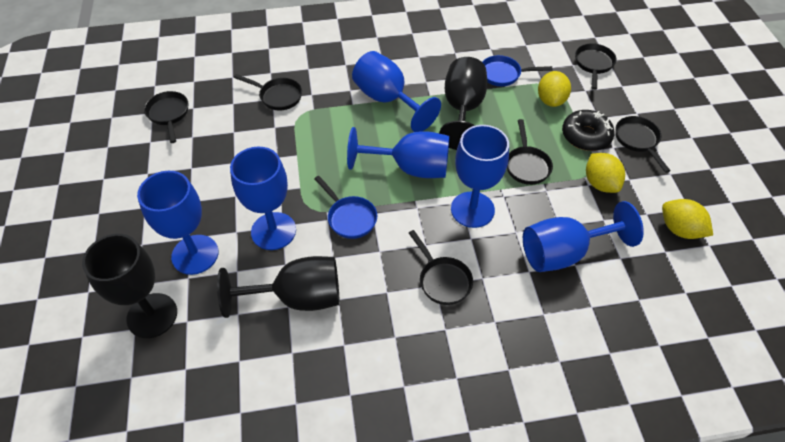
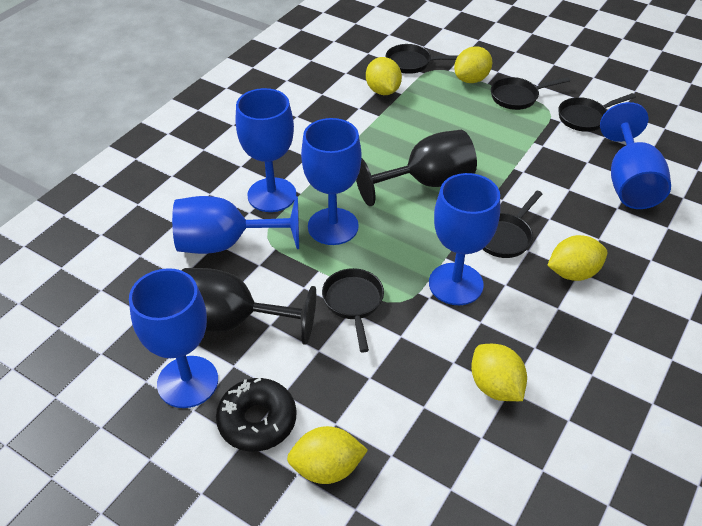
black goblet: 3 -> 2
black pan: 6 -> 5
blue pan: 2 -> 0
yellow lemon: 3 -> 5

